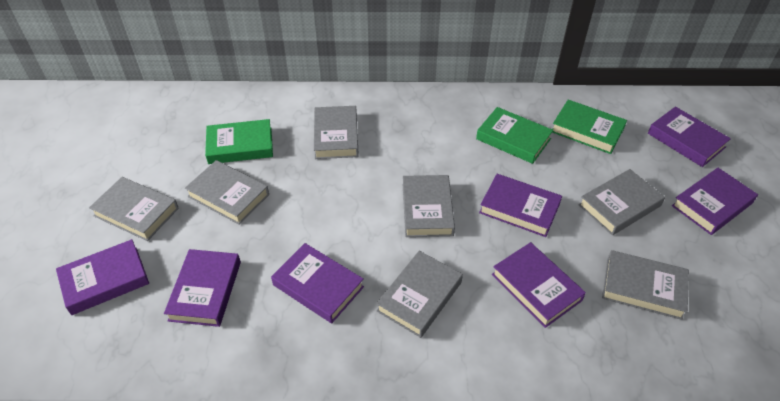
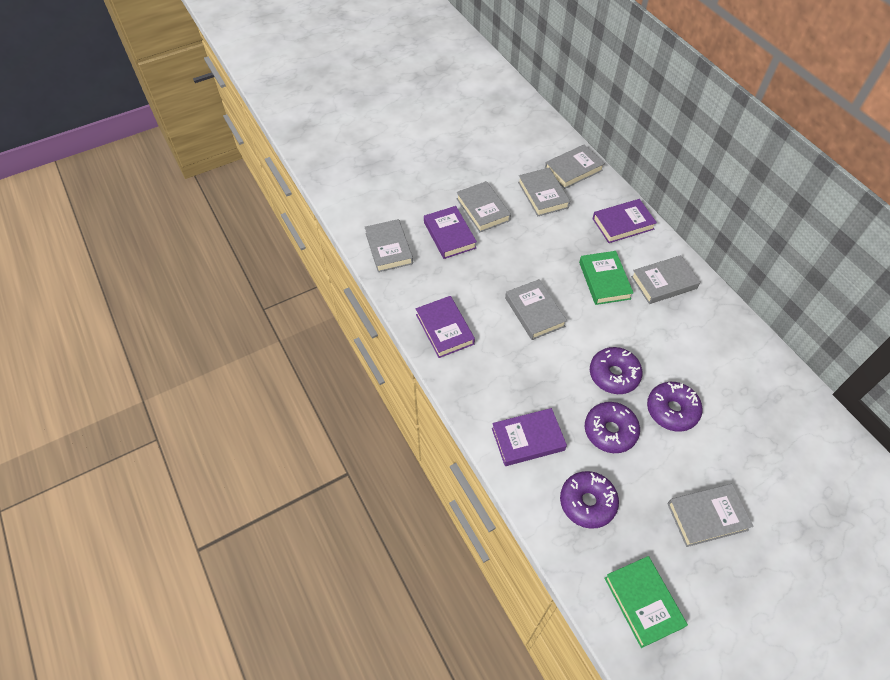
green book: 3 -> 2
purple book: 7 -> 4
purple donut: 0 -> 4

